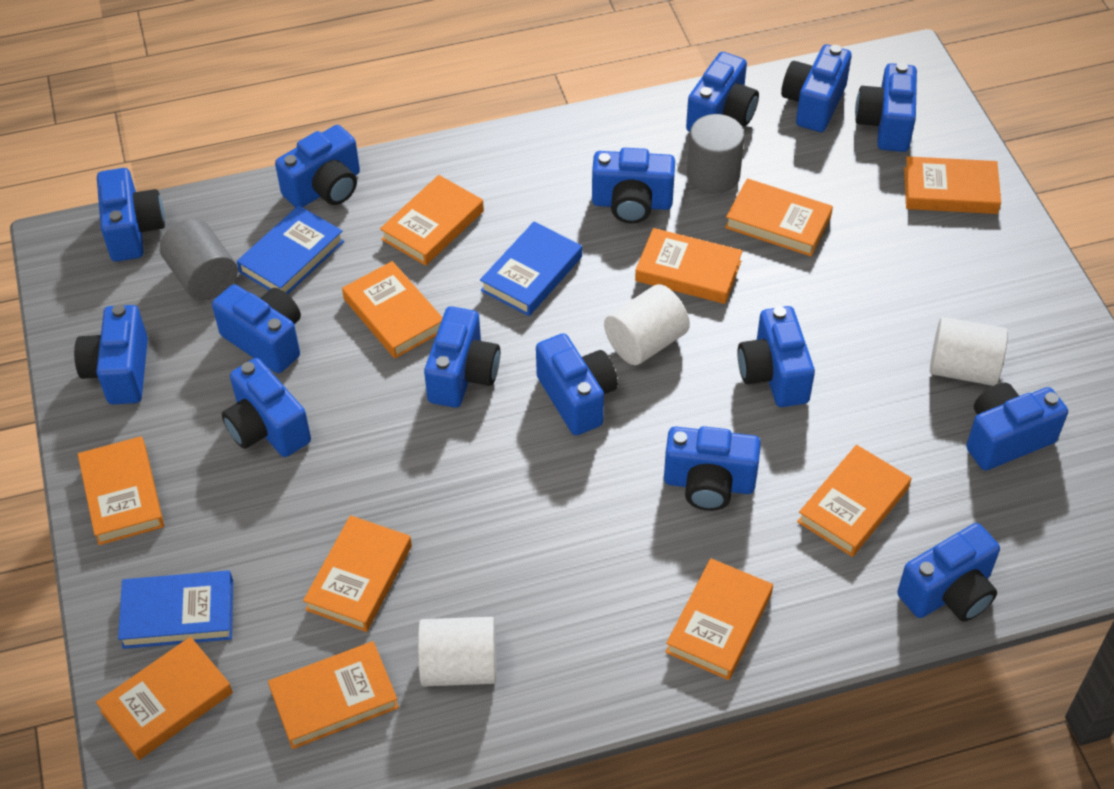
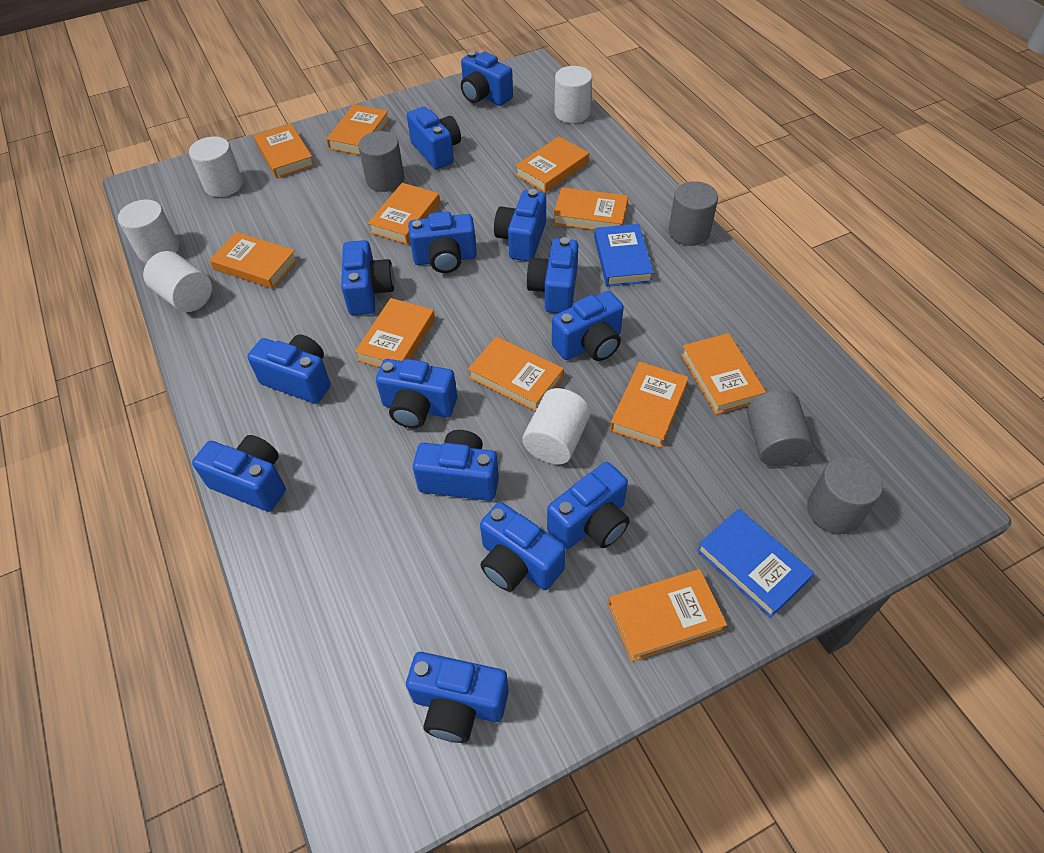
blue book: 3 -> 2
blue camera: 15 -> 14
grey cylinder: 2 -> 4
white cylinder: 3 -> 5

